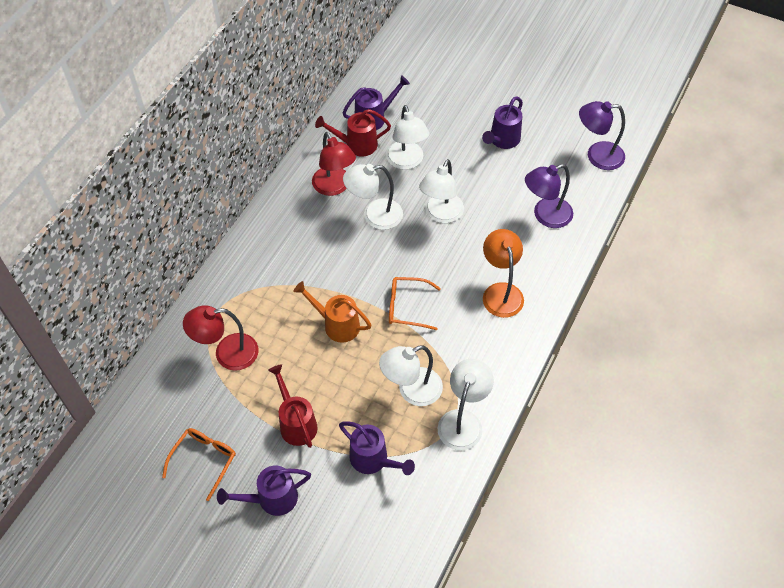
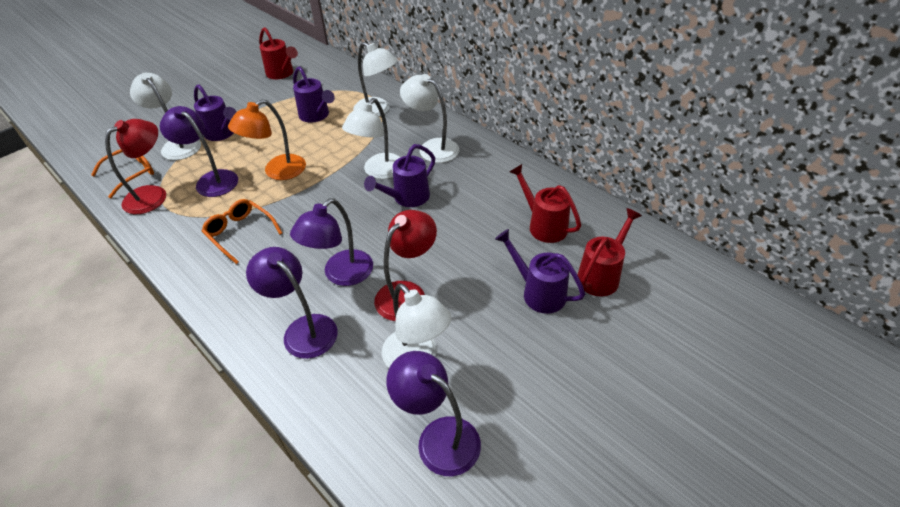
orange watering can: 1 -> 0
purple lamp: 2 -> 4
red watering can: 2 -> 3

